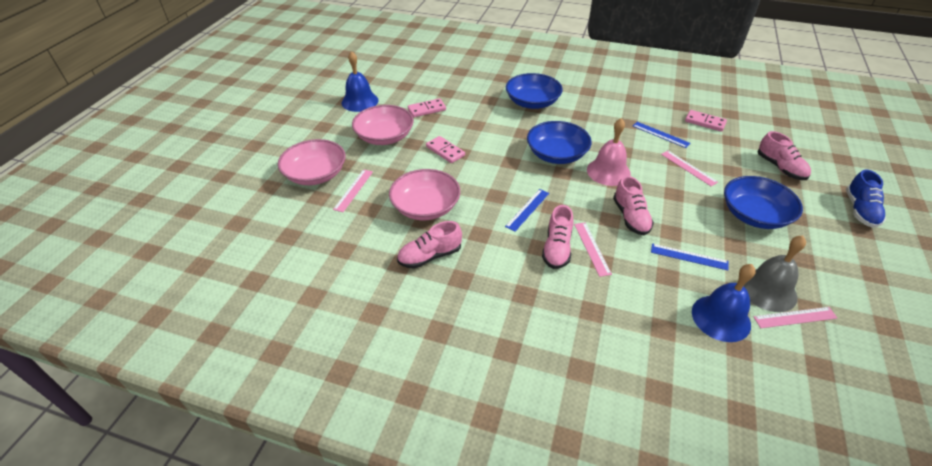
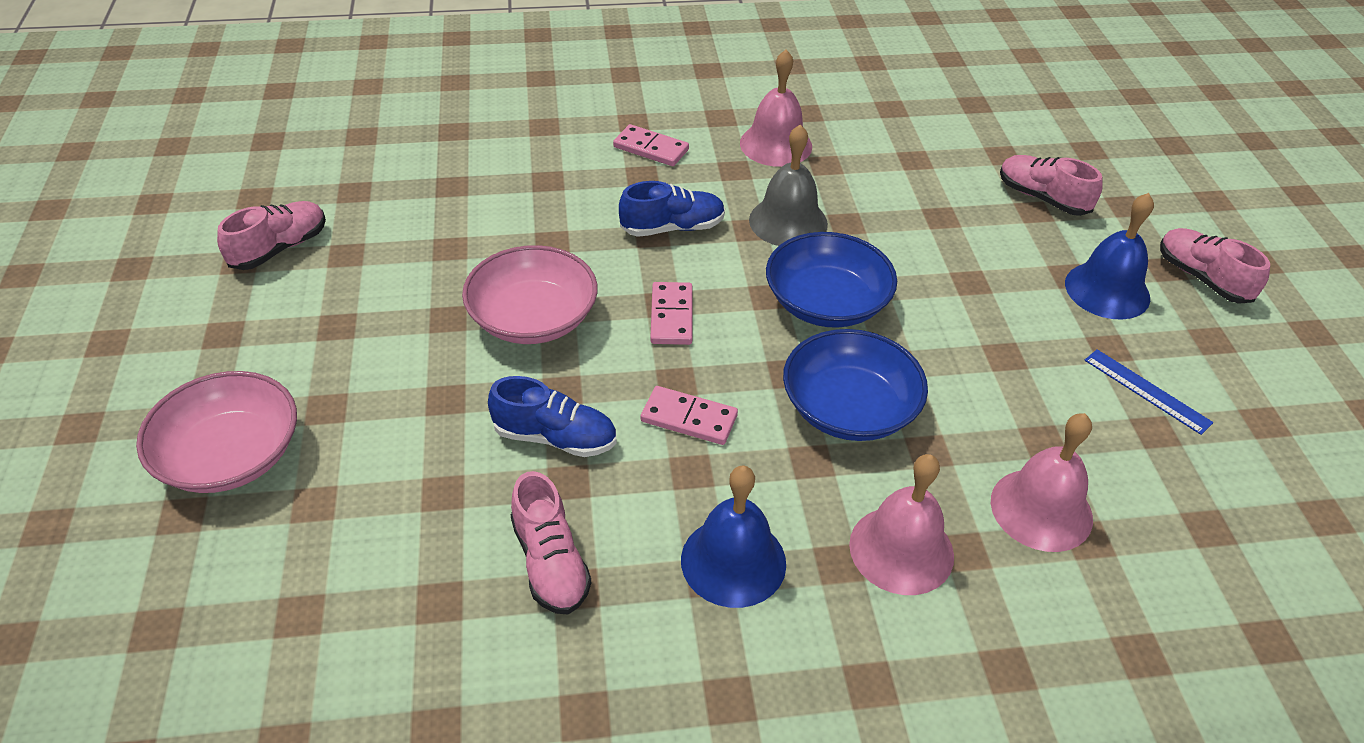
blue bowl: 3 -> 2
blue ruler: 3 -> 1
blue shoe: 1 -> 2
pink bell: 1 -> 3
pink bowl: 3 -> 2
pink ruler: 4 -> 0

